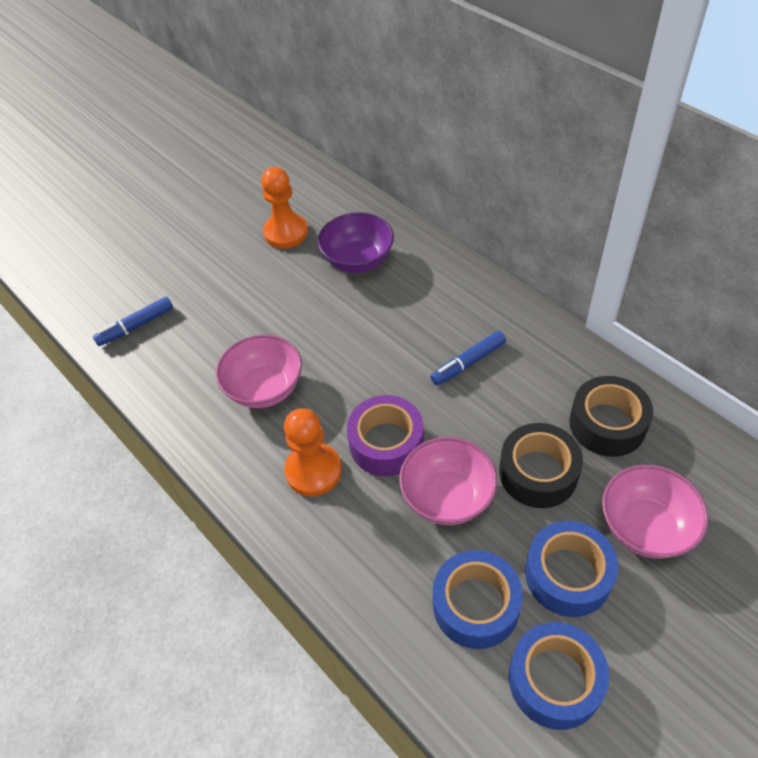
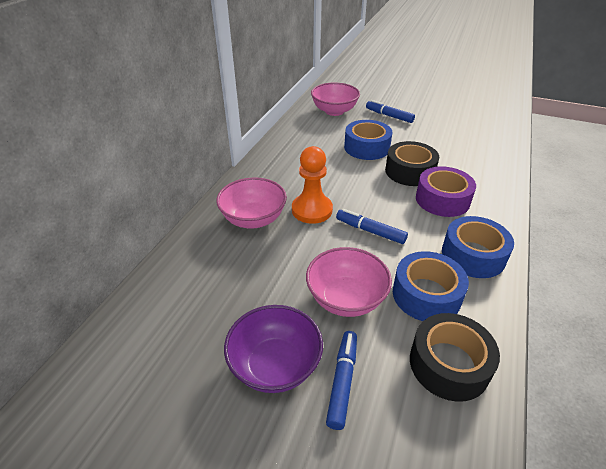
blue marker: 2 -> 3
orange pawn: 2 -> 1

